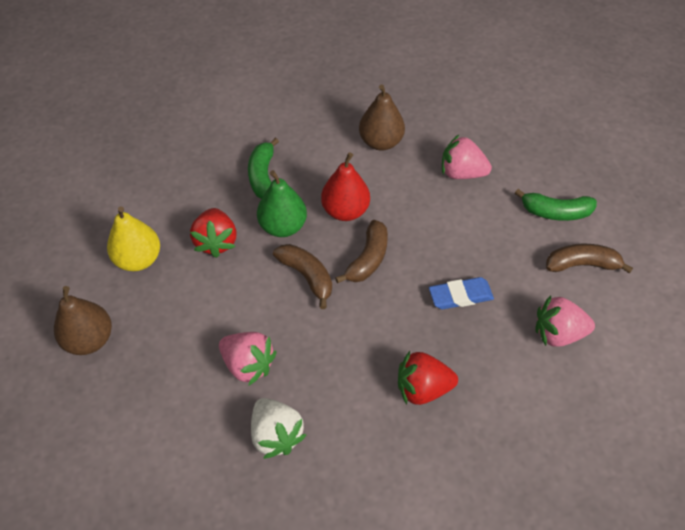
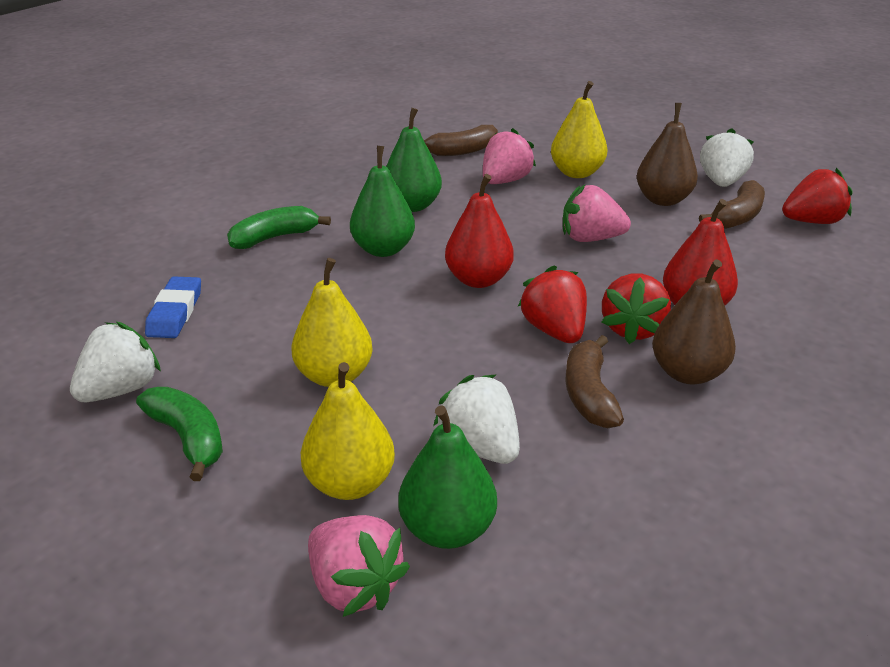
green pear: 1 -> 3
red pear: 1 -> 2
red strawberry: 2 -> 3
white strawberry: 1 -> 3
yellow pear: 1 -> 3

